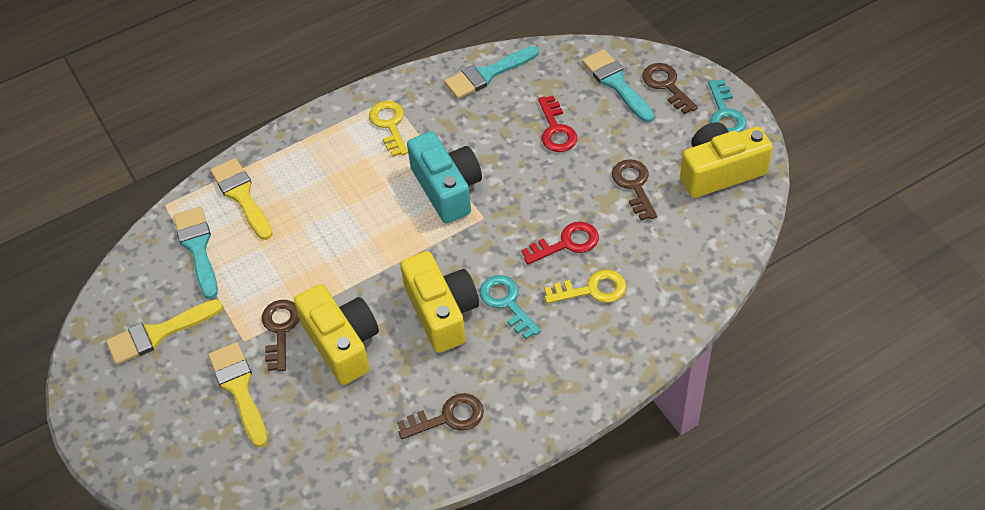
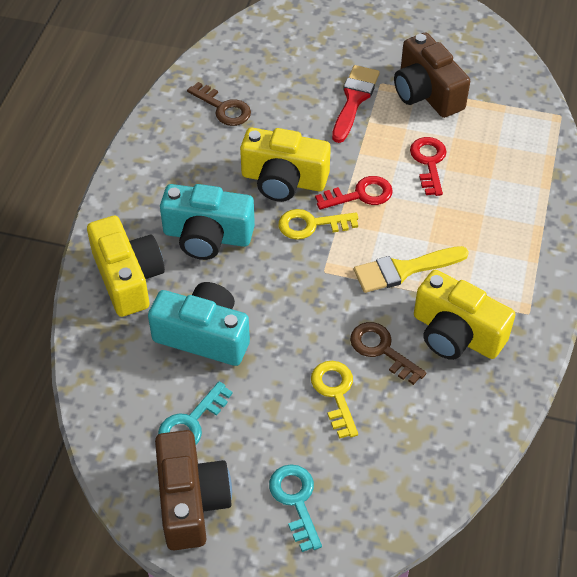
brown camera: 0 -> 2
brown key: 4 -> 2
red brush: 0 -> 1
turquoise brush: 3 -> 0
turquoise camera: 1 -> 2
yellow brush: 3 -> 1

